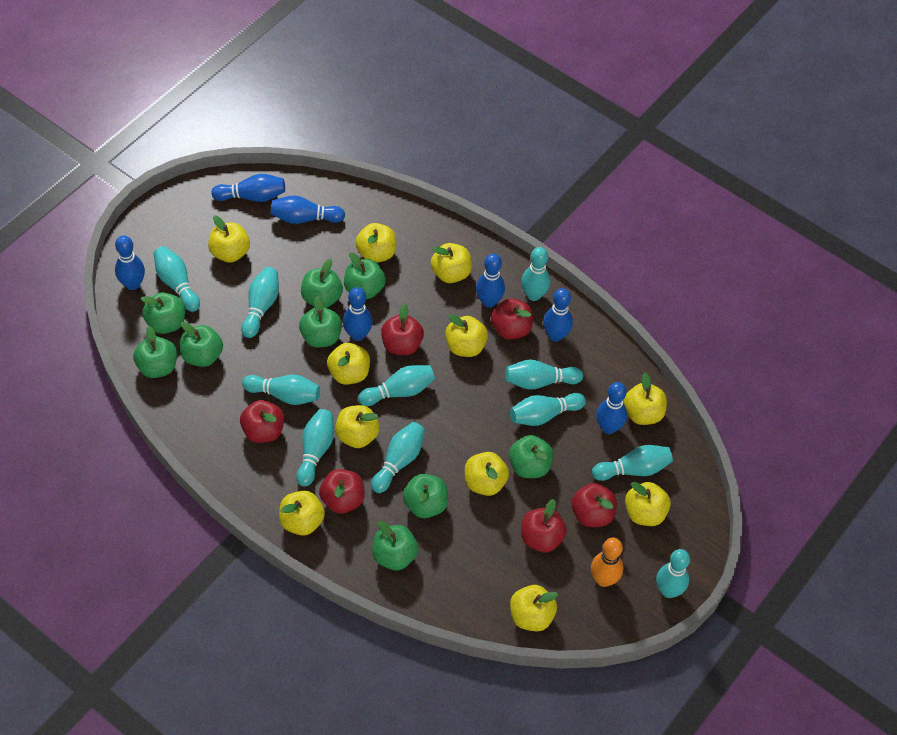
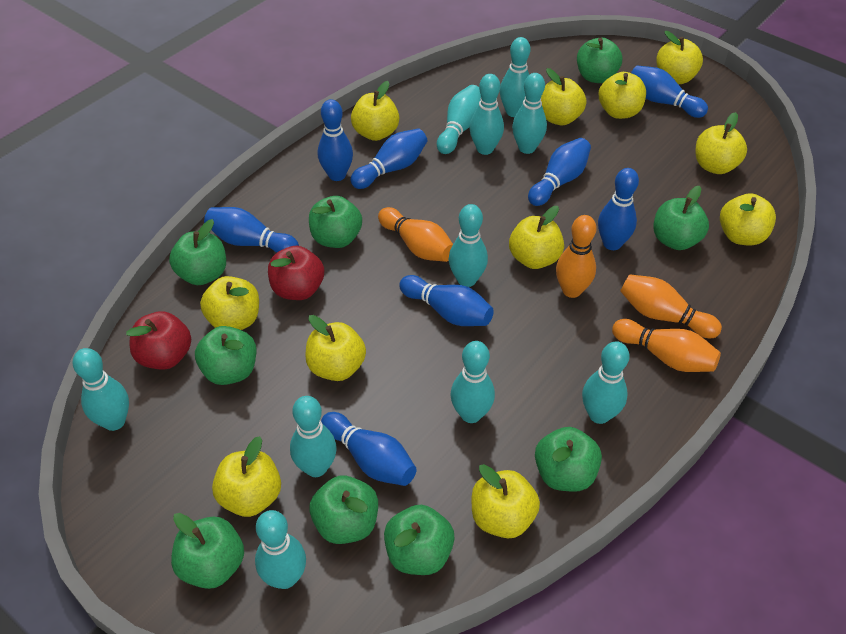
blue bowling pin: 7 -> 8
orange bowling pin: 1 -> 4
red apple: 6 -> 2
turquoise bowling pin: 11 -> 10

